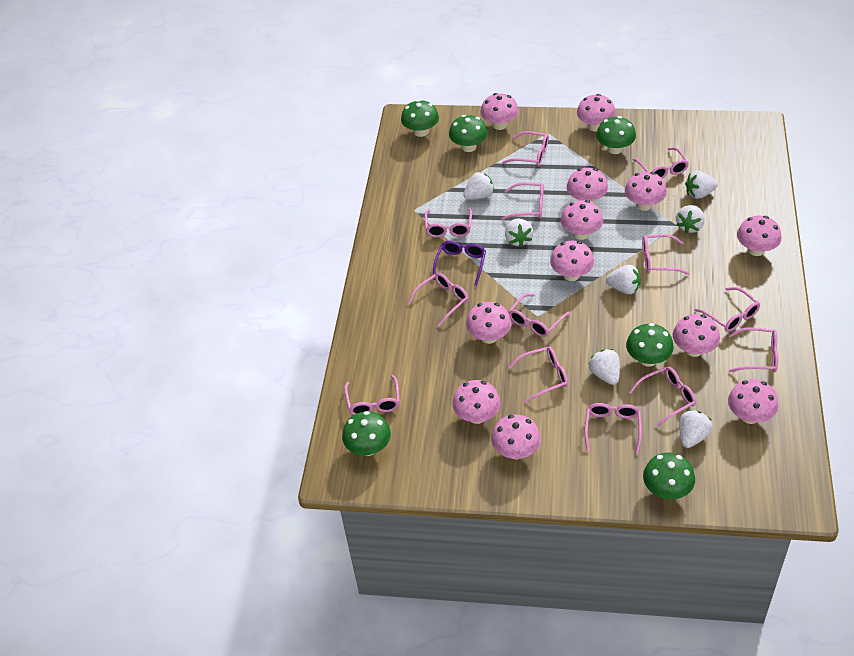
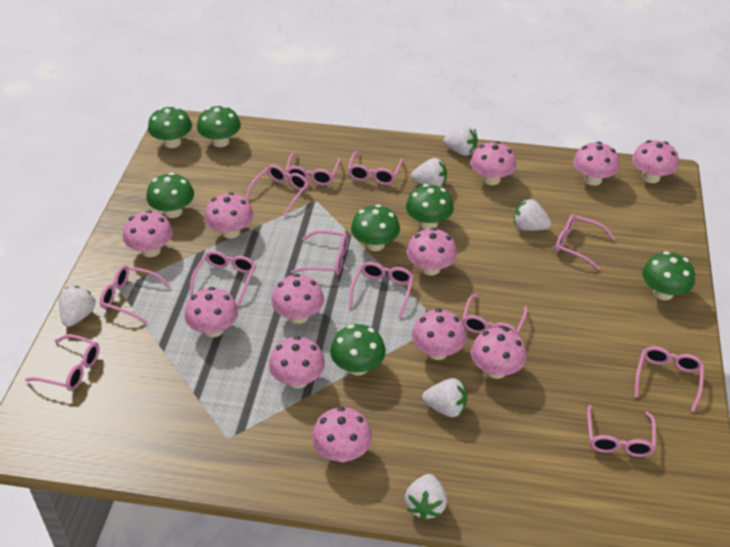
green mushroom: 6 -> 7
pink glasses: 13 -> 12
purple glasses: 1 -> 0
white strawberry: 7 -> 6

